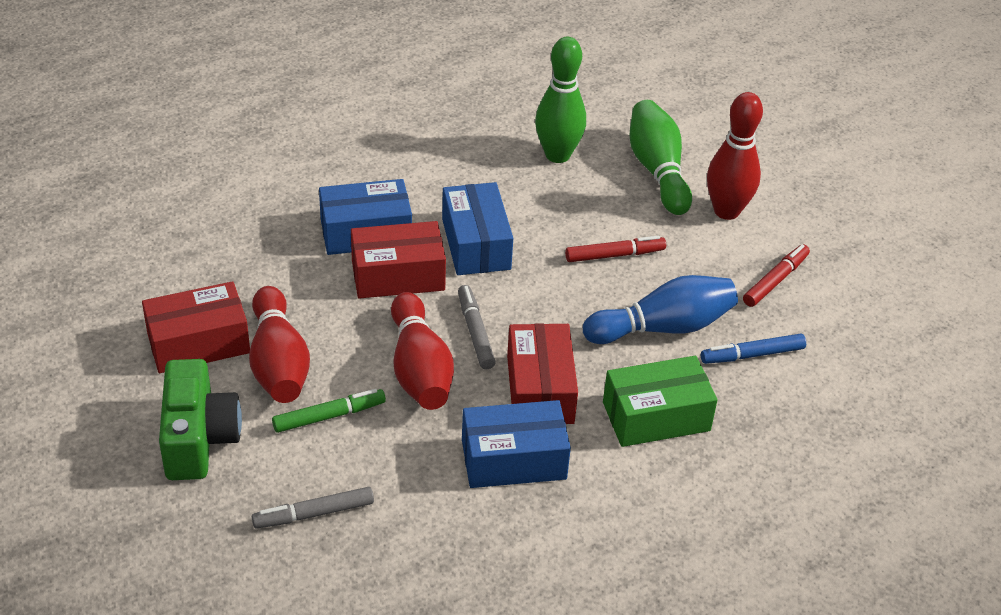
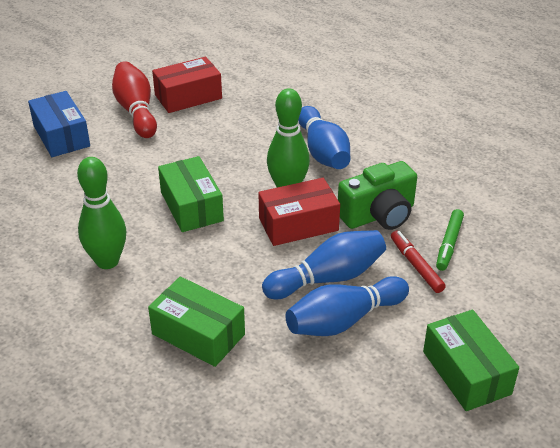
blue bowling pin: 1 -> 3
blue box: 3 -> 1
blue marker: 1 -> 0
green box: 1 -> 3
grey marker: 2 -> 0
red bowling pin: 3 -> 1
red box: 3 -> 2
red marker: 2 -> 1

